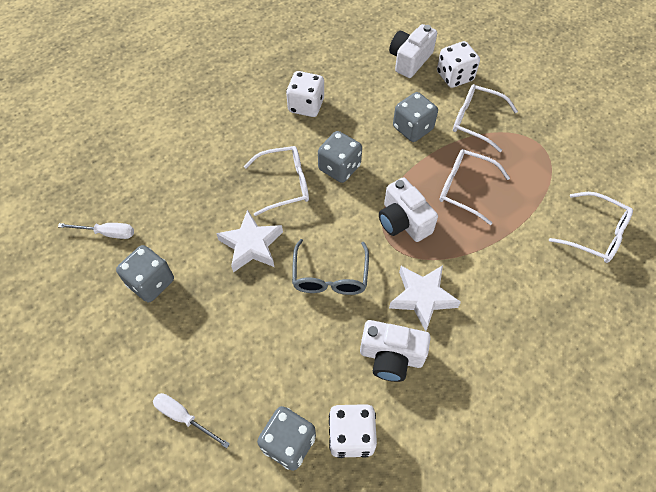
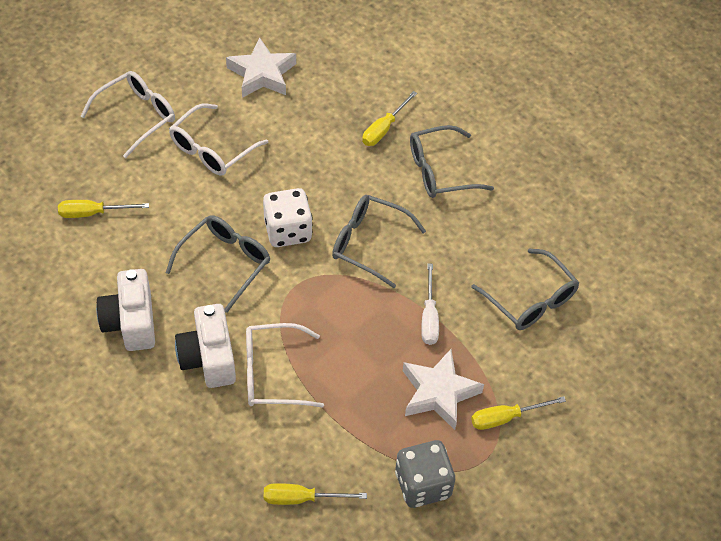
grey dice: 4 -> 1
grey glasses: 1 -> 4
white camera: 3 -> 2
white dice: 3 -> 1
white glasses: 4 -> 3
white screwdriver: 2 -> 1
yellow screwdriver: 0 -> 4

